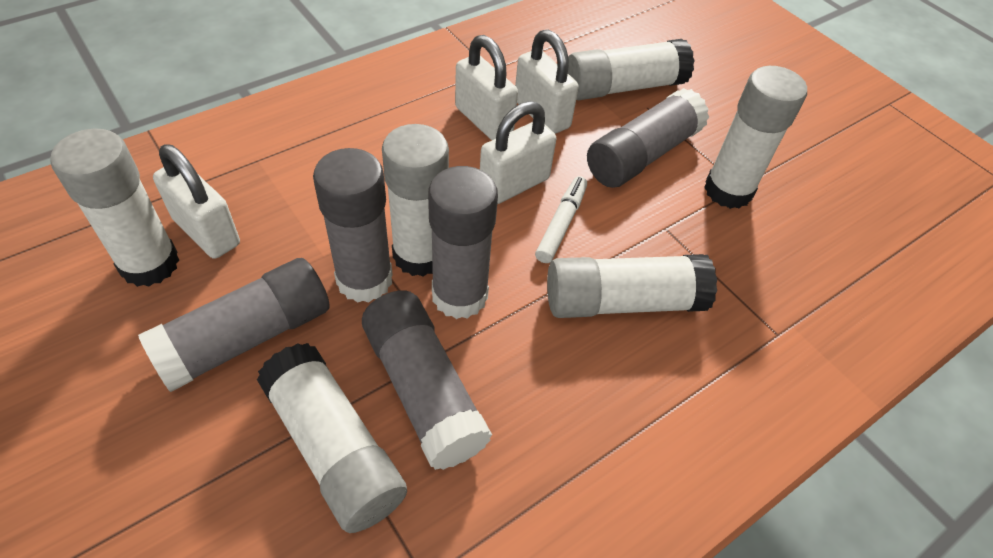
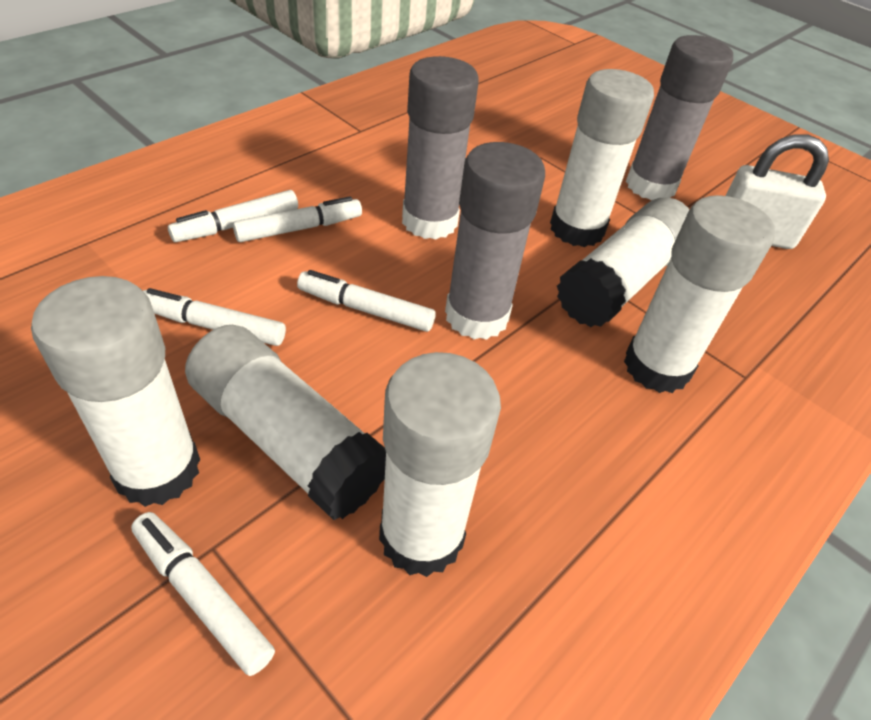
grey glue stick: 5 -> 3
white marker: 1 -> 5
white padlock: 4 -> 1

